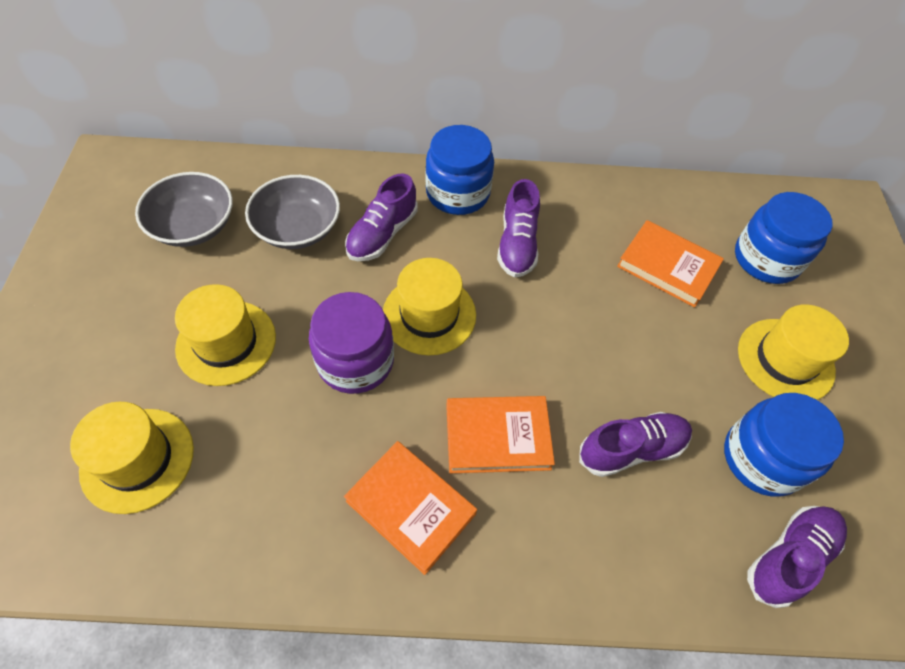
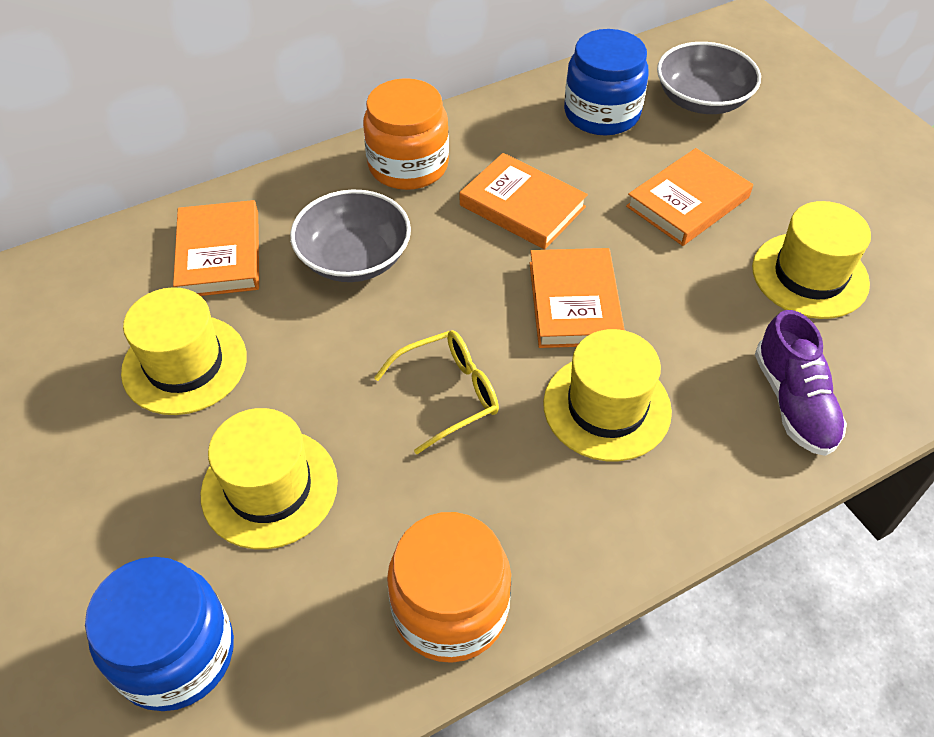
blue jar: 3 -> 2
orange book: 3 -> 4
orange jar: 0 -> 2
purple jar: 1 -> 0
purple shoe: 4 -> 1
yellow glasses: 0 -> 1

